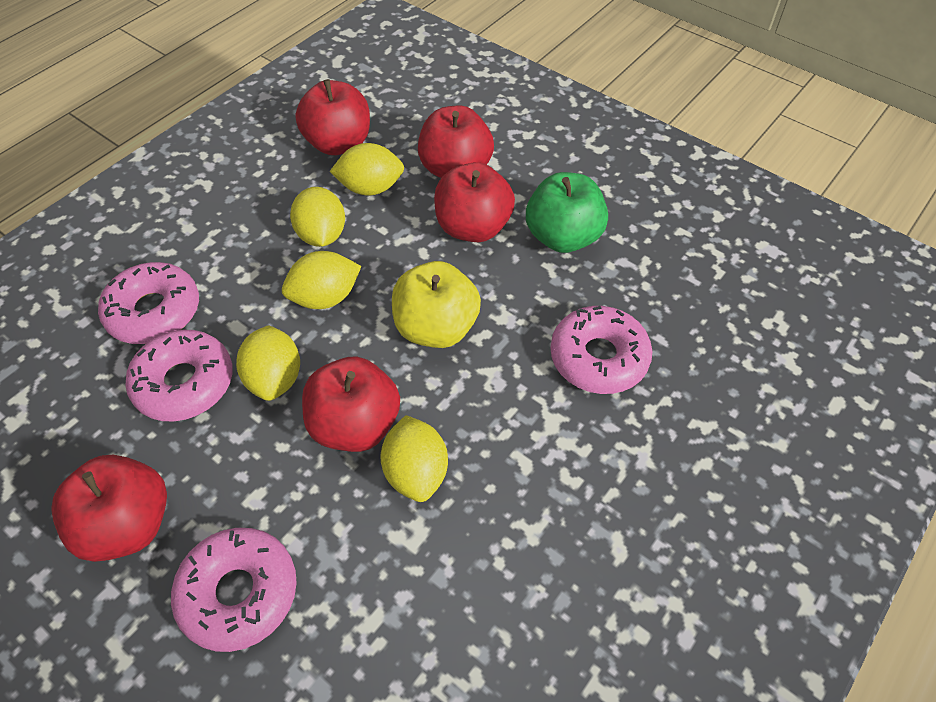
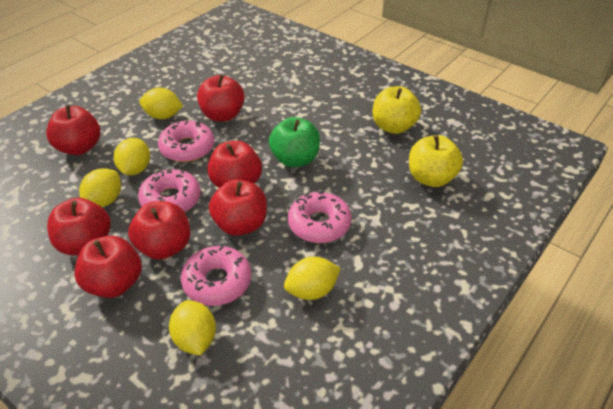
red apple: 5 -> 7
yellow apple: 1 -> 2

